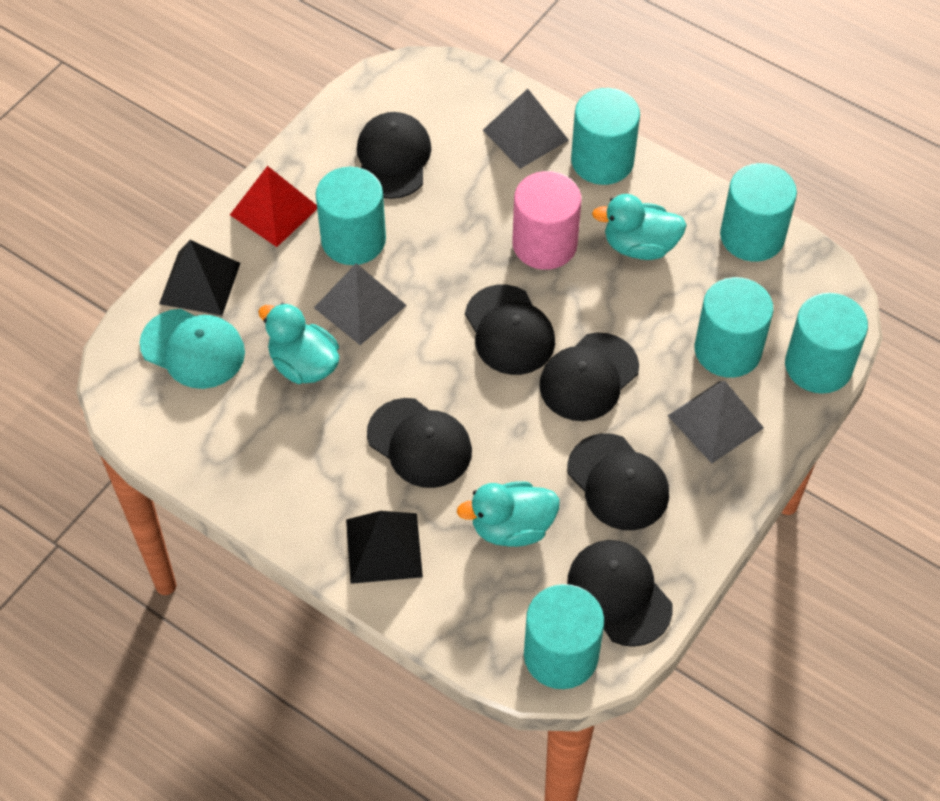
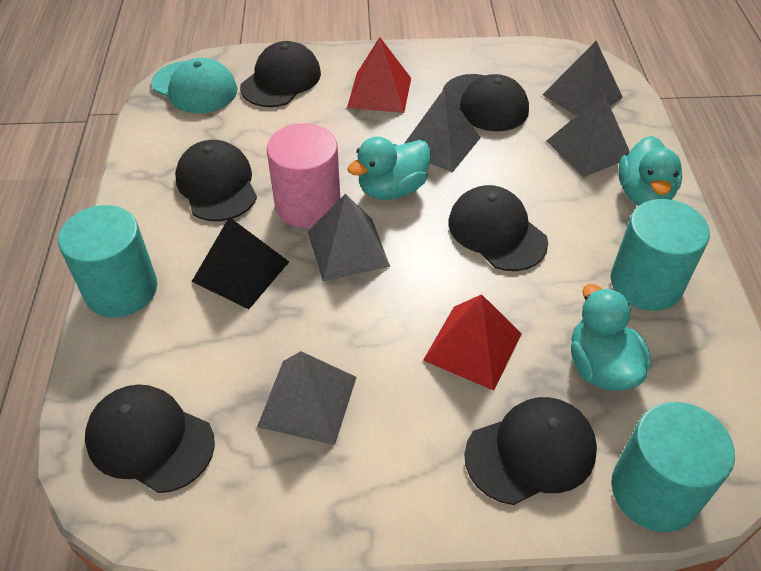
black pyramid: 2 -> 1
grey pyramid: 3 -> 5
red pyramid: 1 -> 2
turquoise cylinder: 6 -> 3

